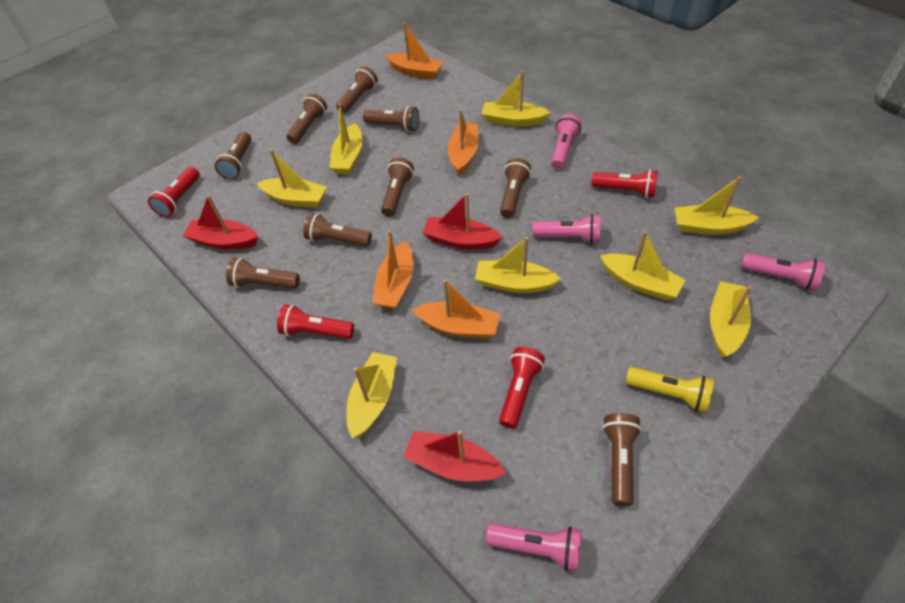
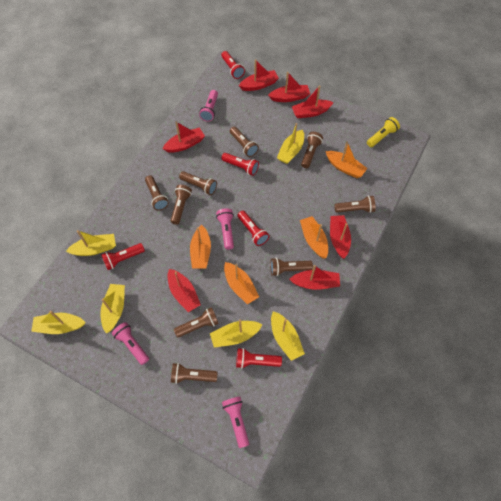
red boat: 3 -> 7
red flashlight: 4 -> 5
yellow boat: 8 -> 6

